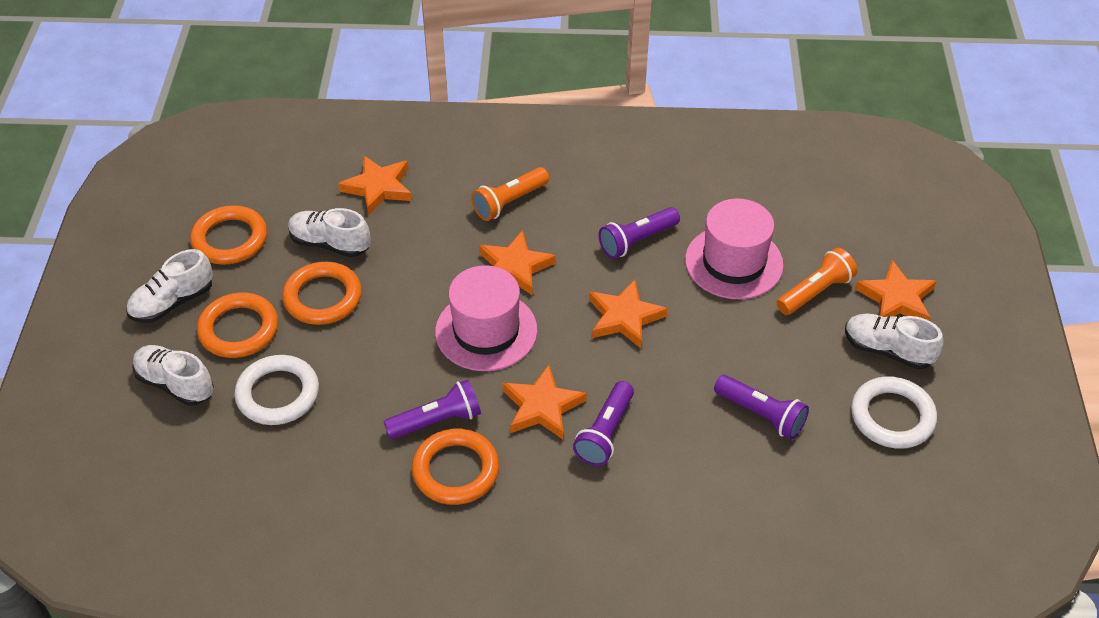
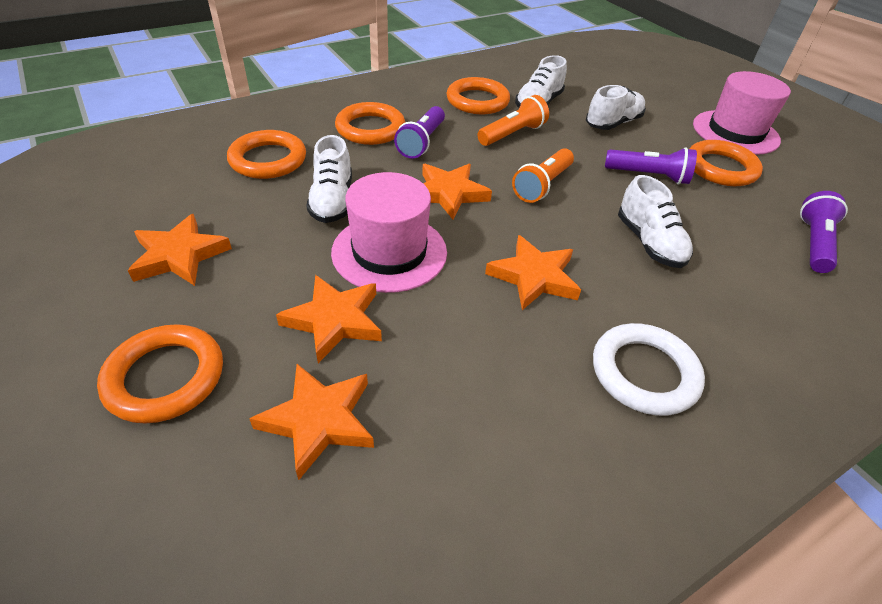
orange ring: 4 -> 5
purple flashlight: 4 -> 3
white ring: 2 -> 1

